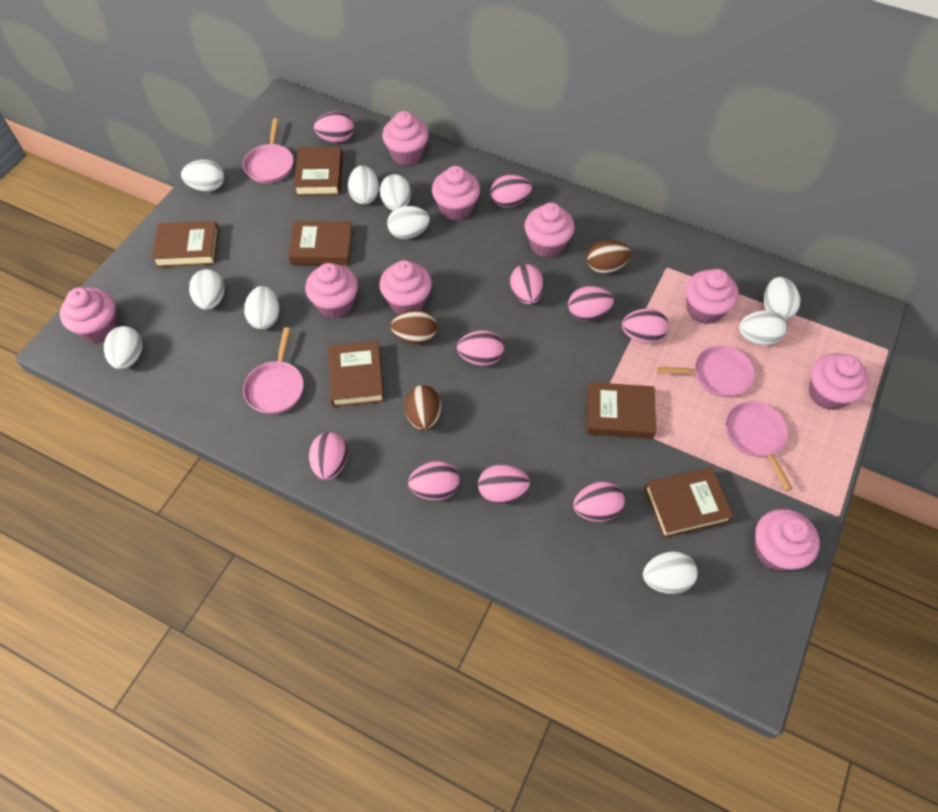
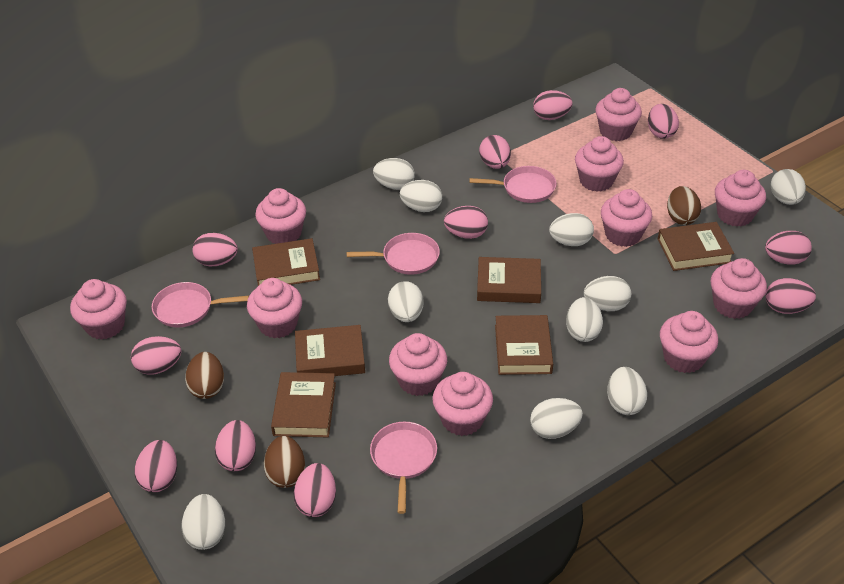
pink cupcake: 9 -> 11
pink egg: 10 -> 11

